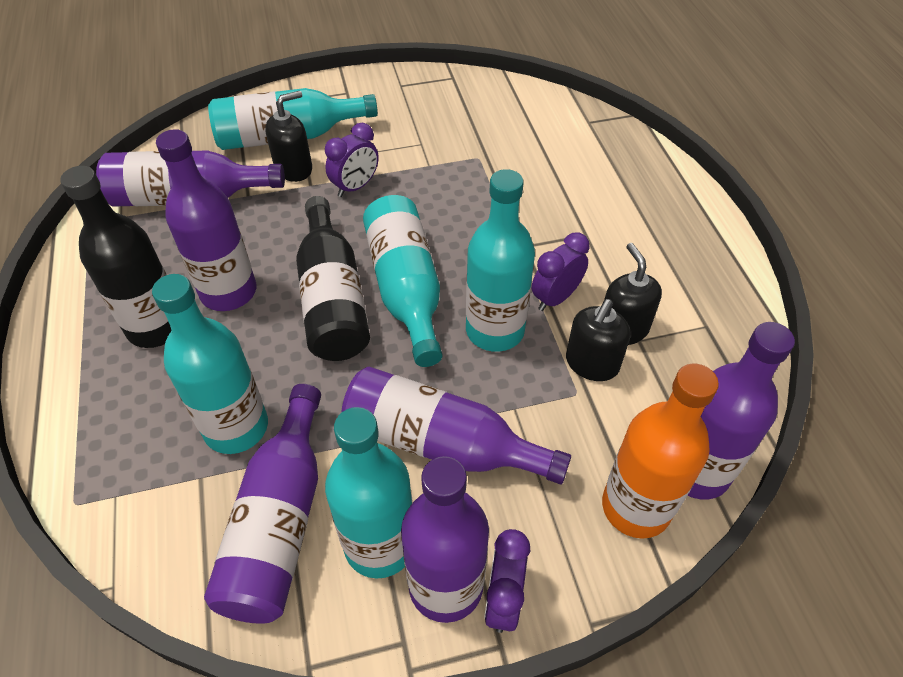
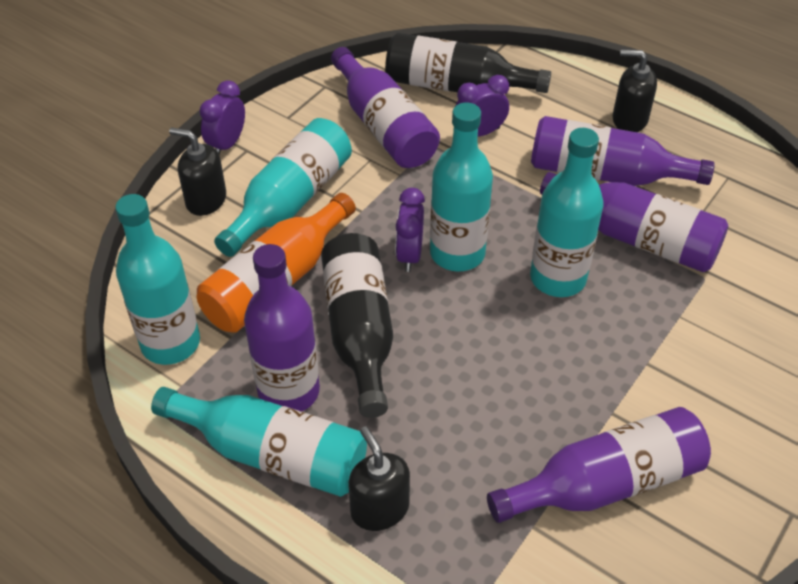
purple bottle: 6 -> 5

